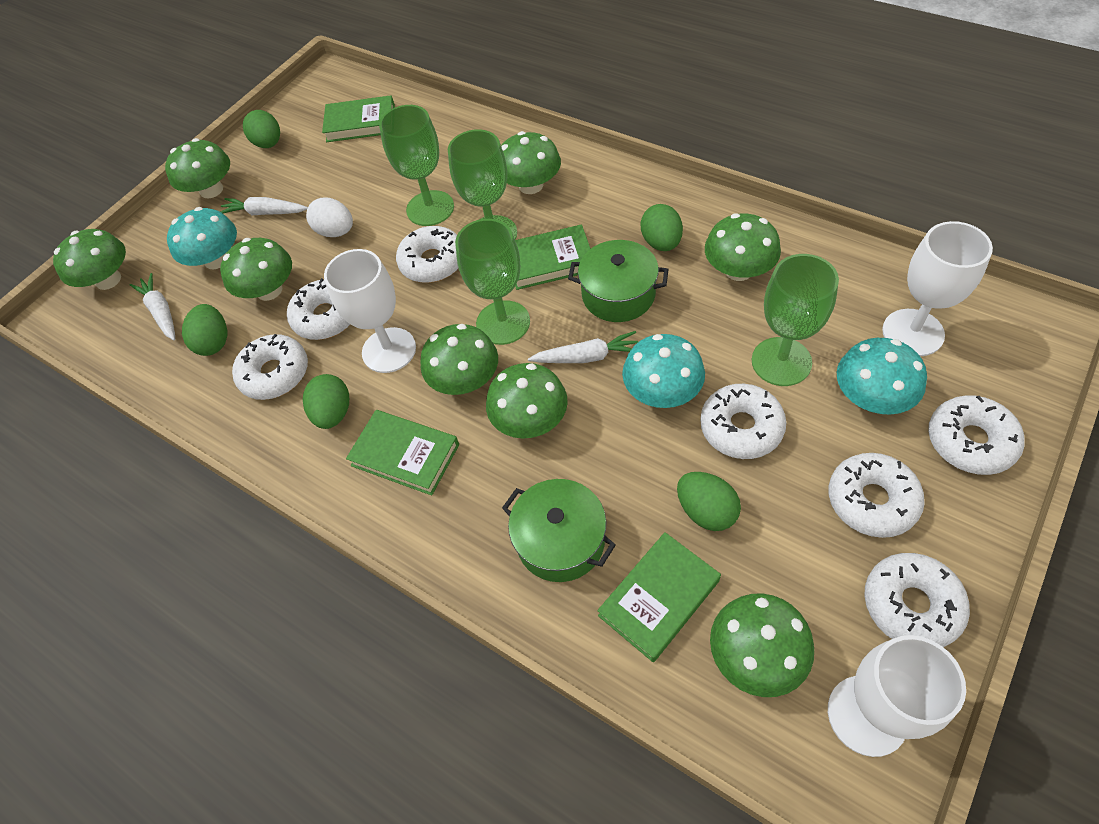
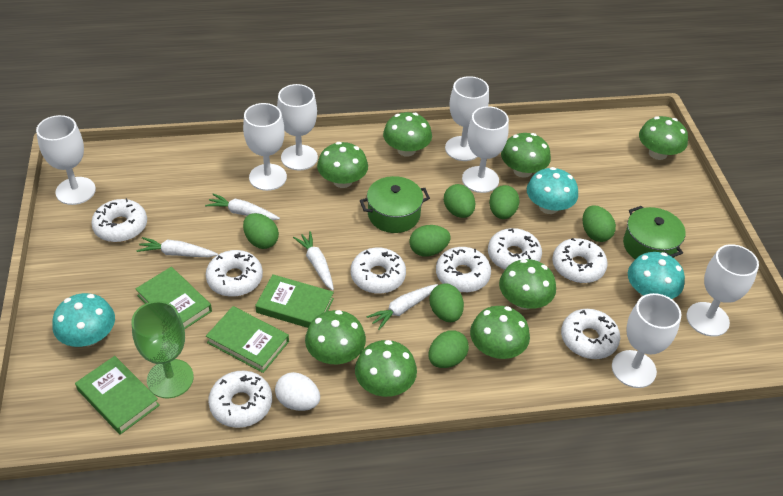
green egg: 5 -> 7
green goblet: 4 -> 1
white carrot: 3 -> 4
white donut: 7 -> 8
white goblet: 3 -> 7

